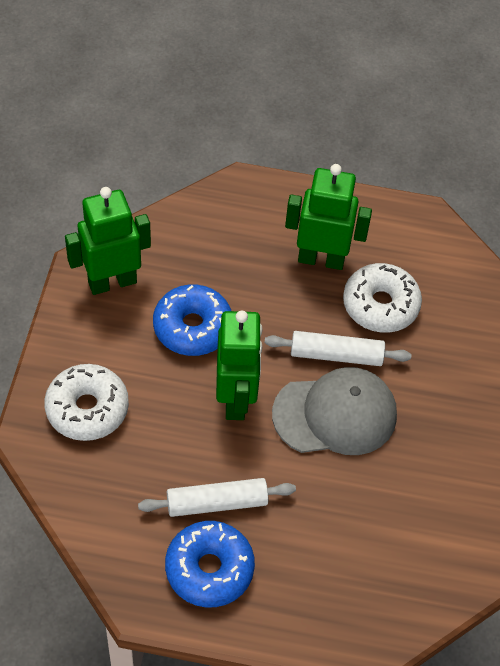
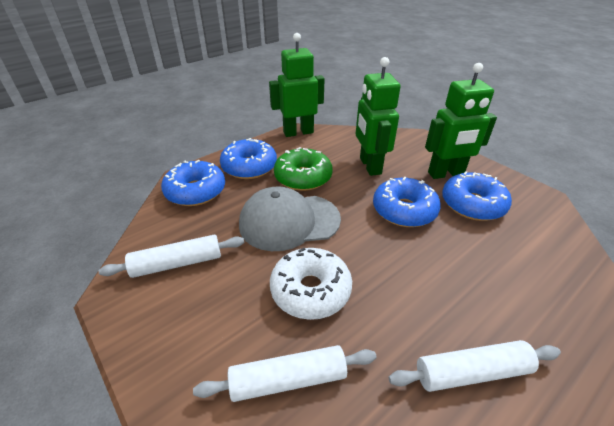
blue donut: 2 -> 4
green donut: 0 -> 1
white donut: 2 -> 1
white rolling pin: 2 -> 3

